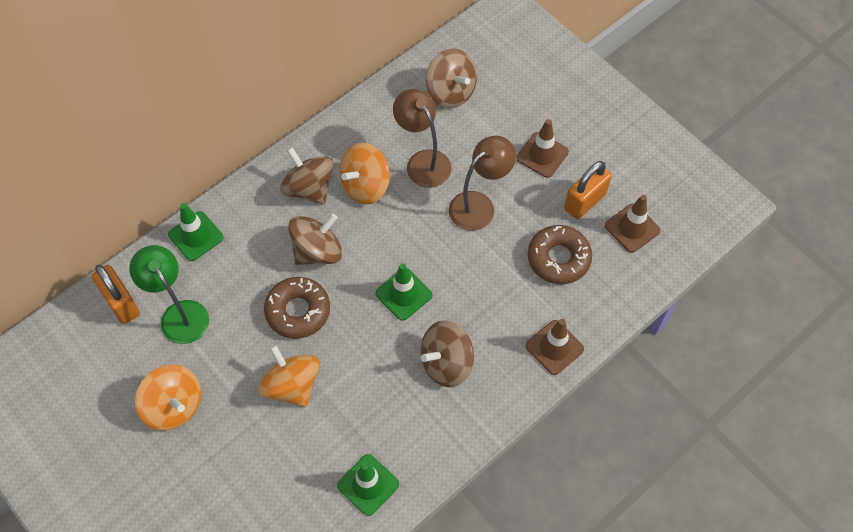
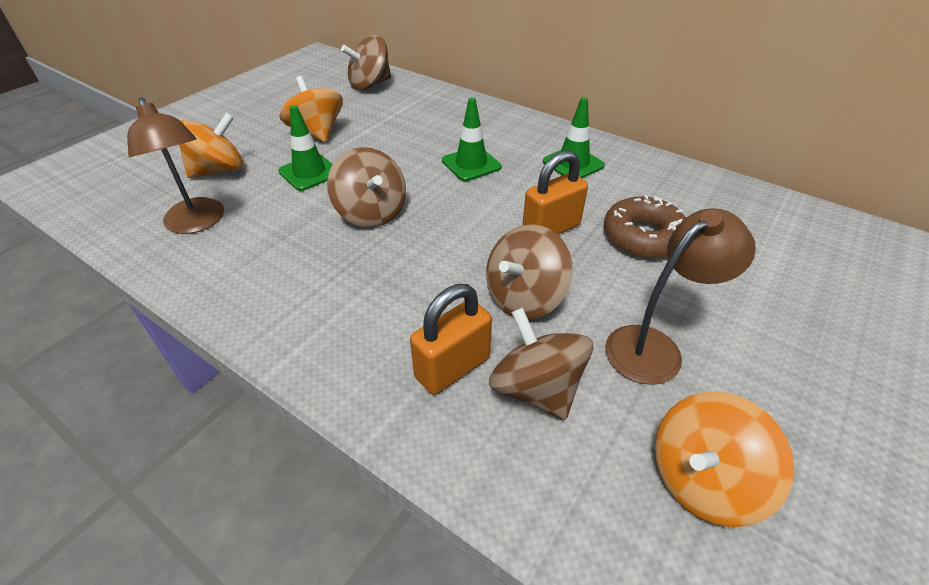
brown donut: 2 -> 1
brown traffic cone: 3 -> 0
green lamp: 1 -> 0

